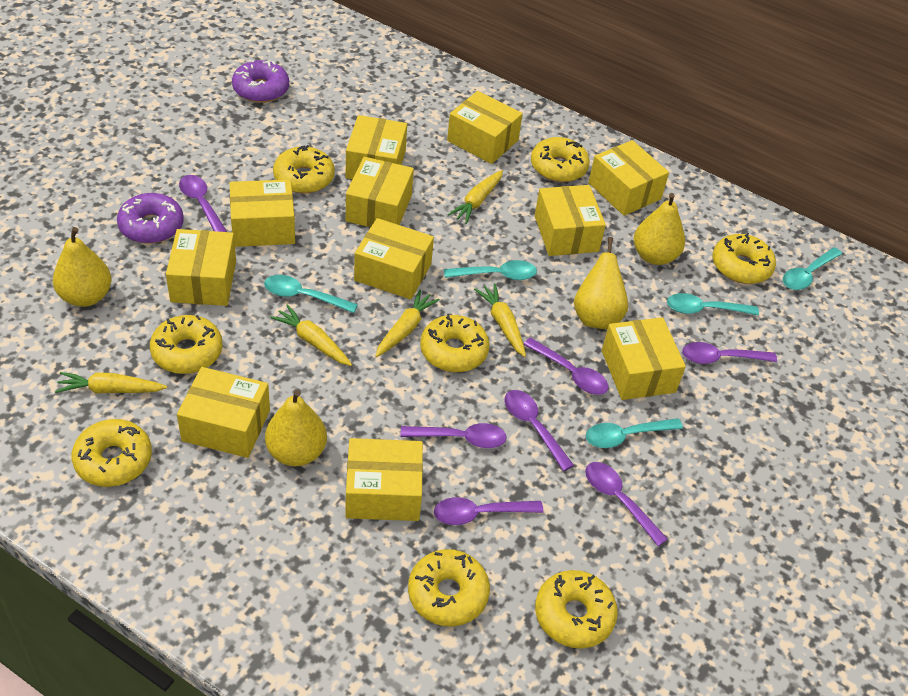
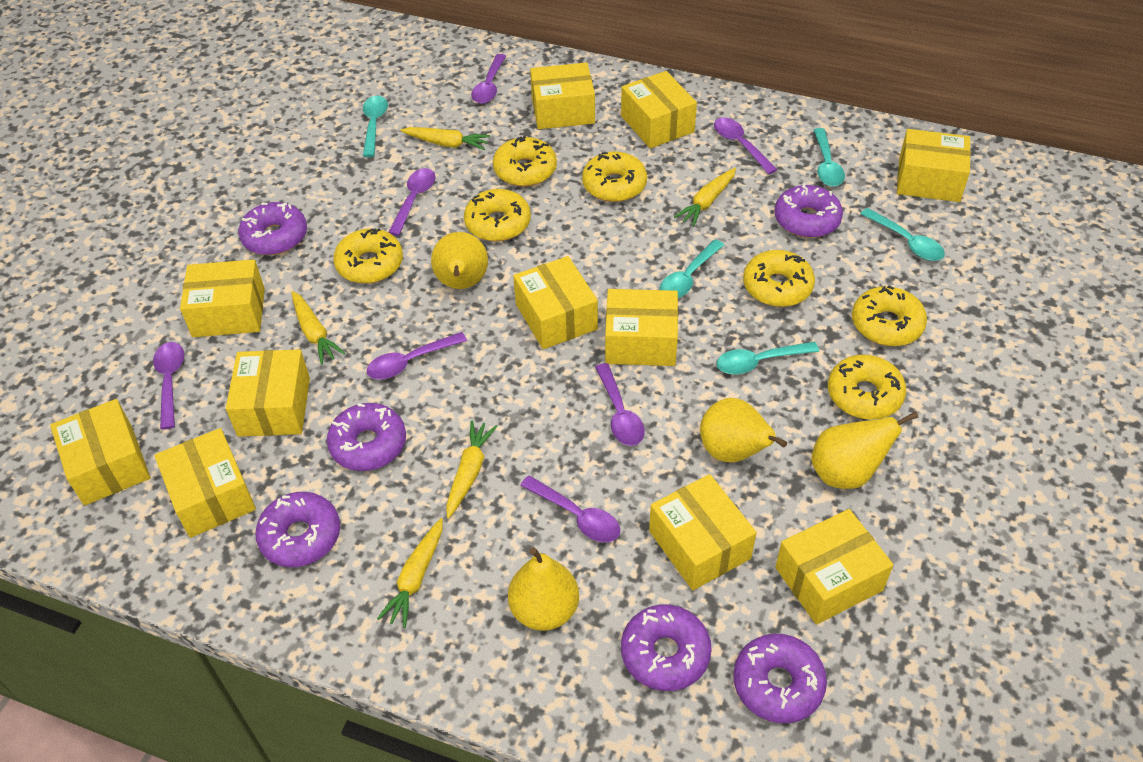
purple donut: 2 -> 6
yellow donut: 8 -> 7

